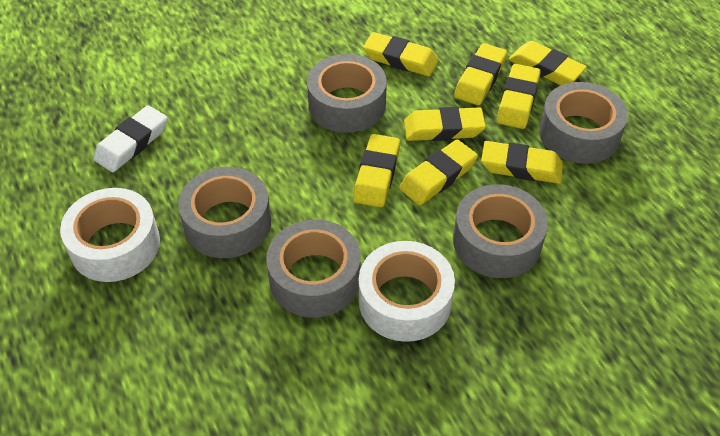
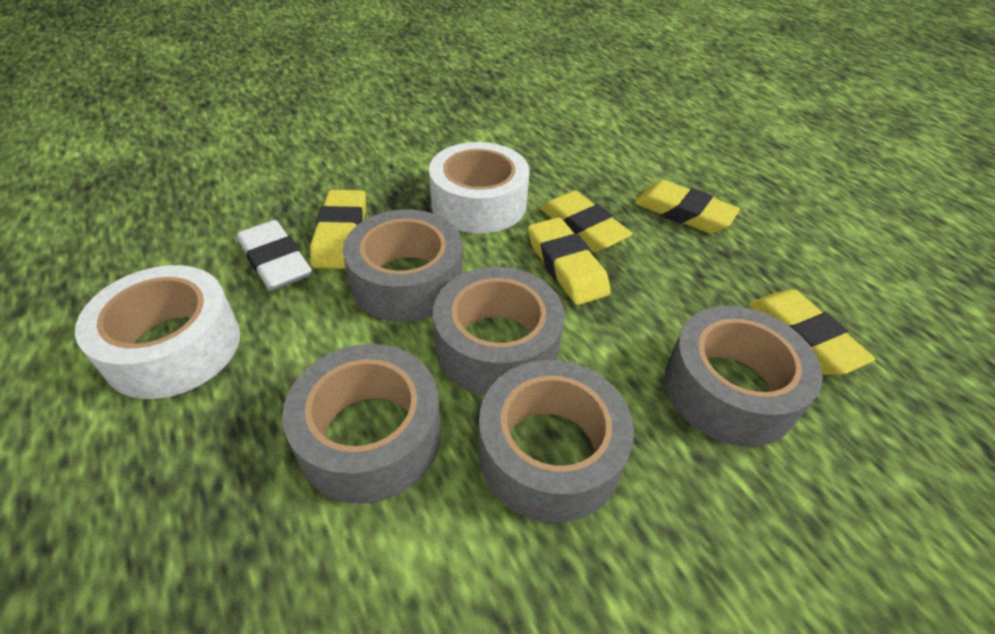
yellow eraser: 8 -> 5

